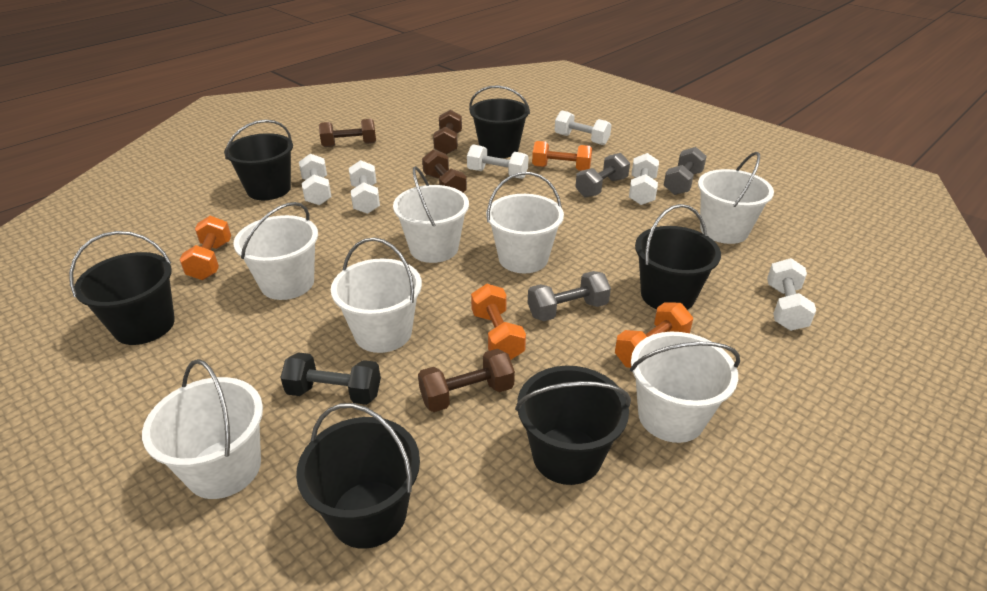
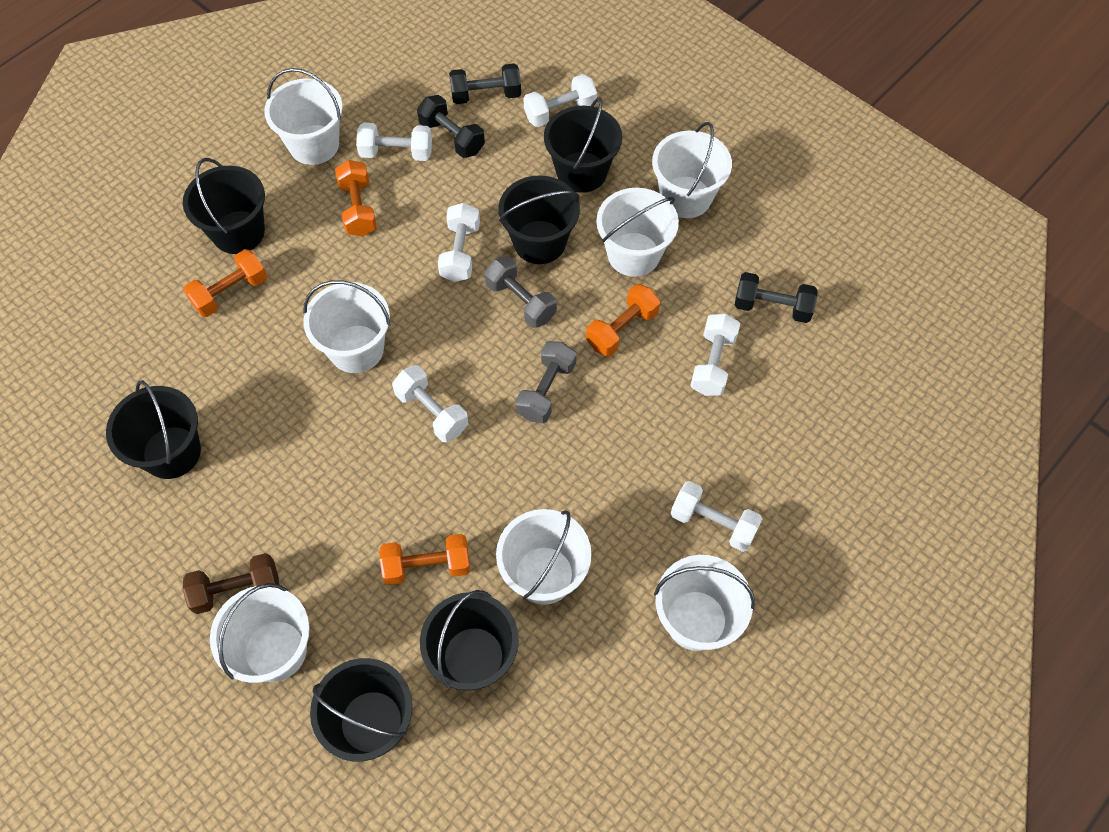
black dumbbell: 1 -> 3
brown dumbbell: 4 -> 1
grey dumbbell: 3 -> 2

